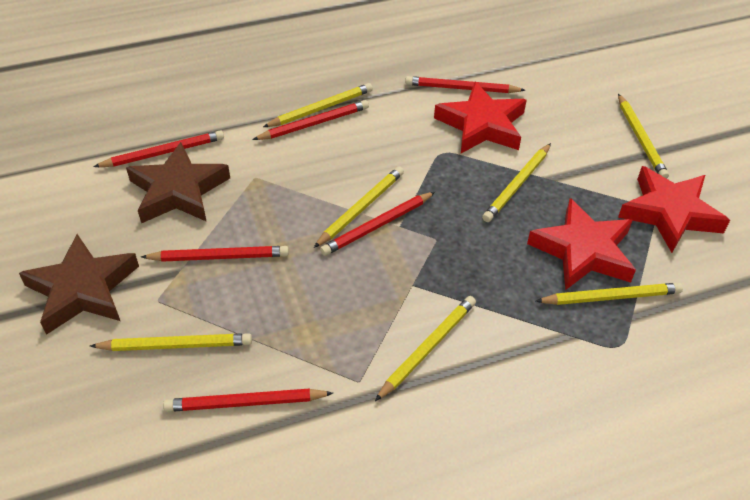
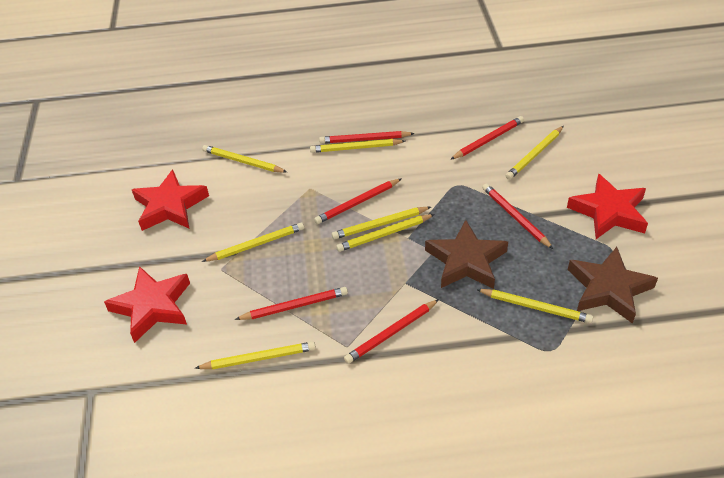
yellow pencil: 7 -> 8

